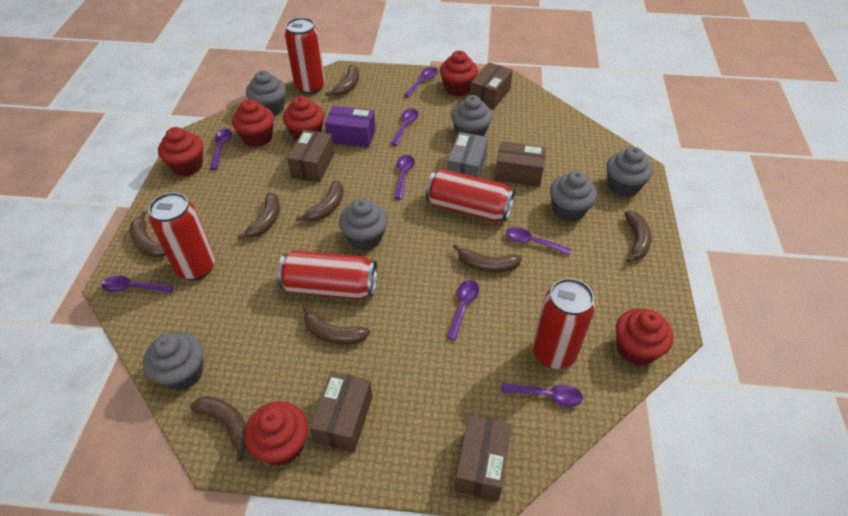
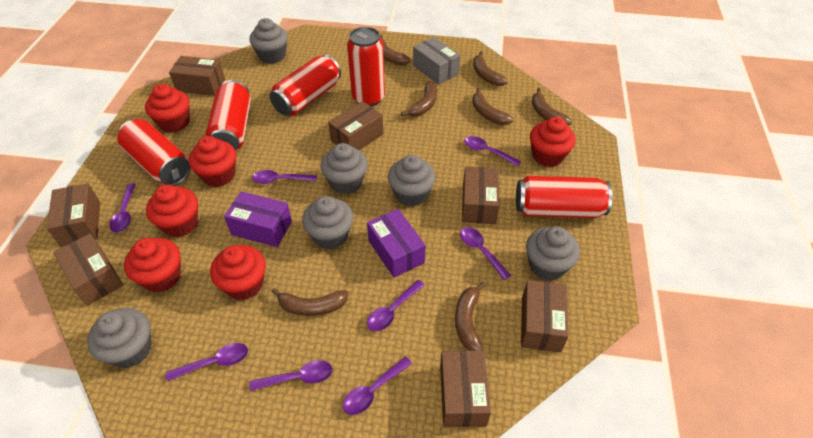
brown banana: 8 -> 7
brown box: 5 -> 7
purple box: 1 -> 2

